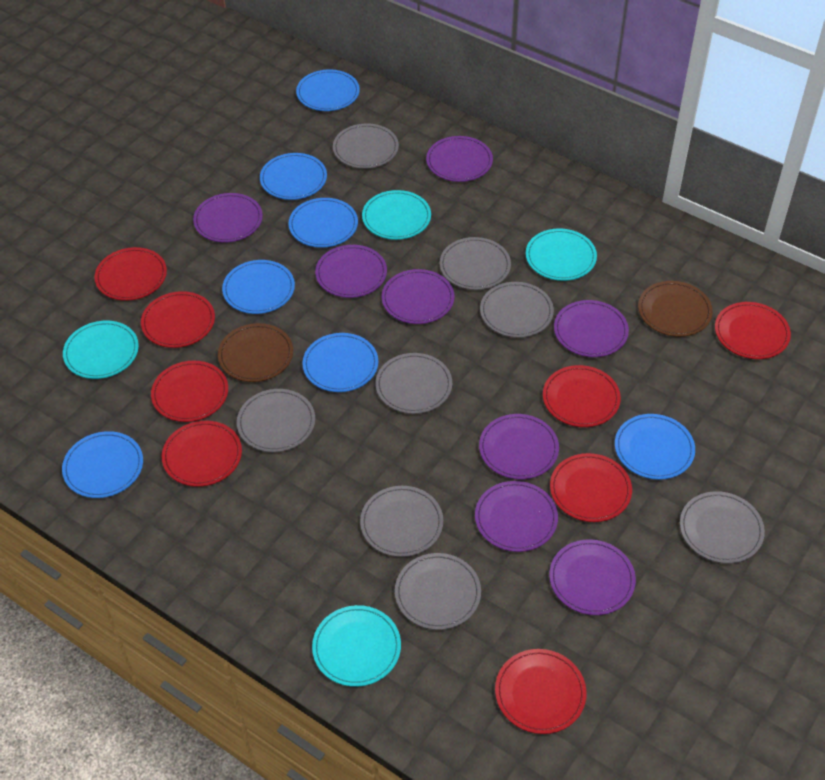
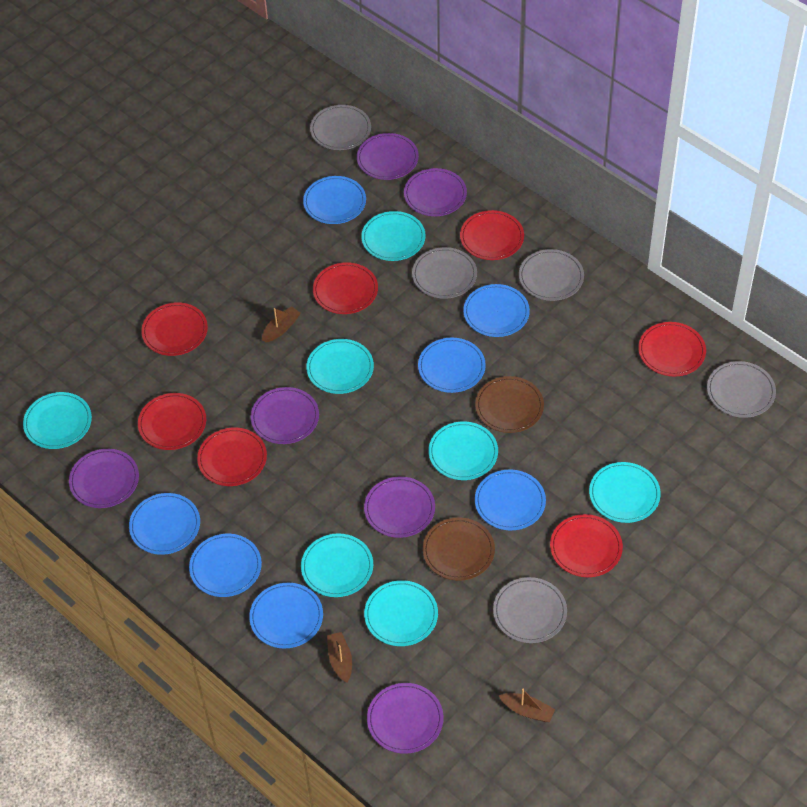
brown boat: 0 -> 3
grey plate: 8 -> 5
purple plate: 8 -> 6
red plate: 8 -> 7
turquoise plate: 4 -> 7

